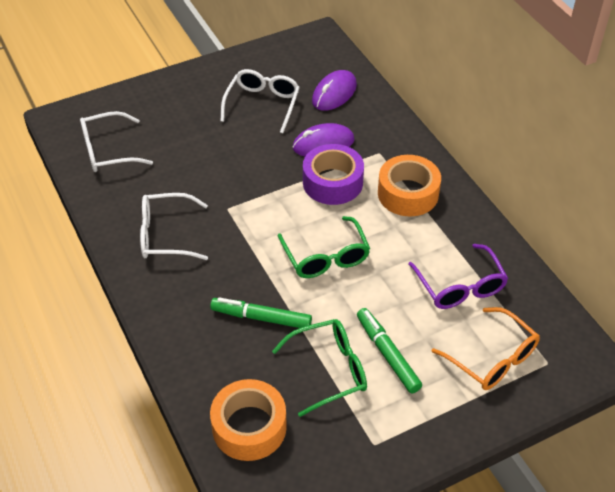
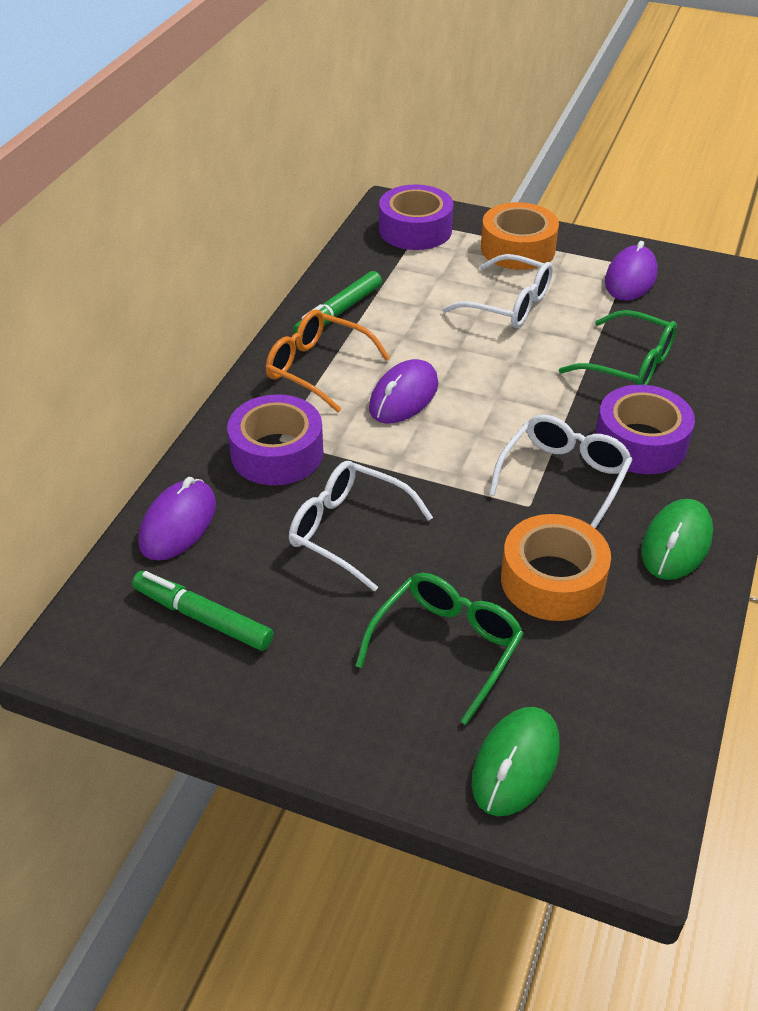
green mouse: 0 -> 2
purple glasses: 1 -> 0
purple mouse: 2 -> 3
purple tape: 1 -> 3

